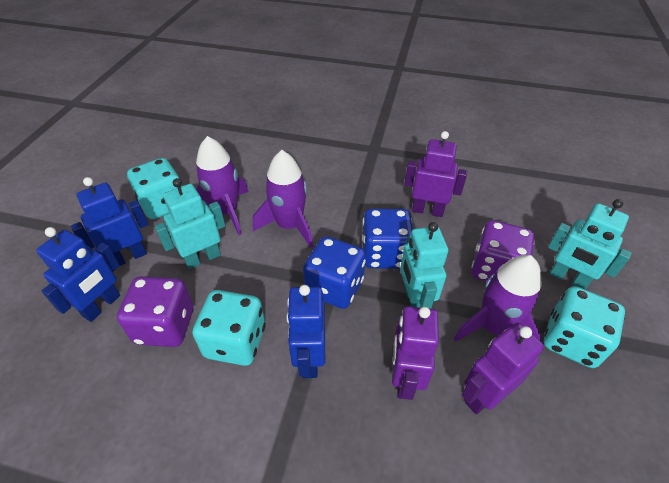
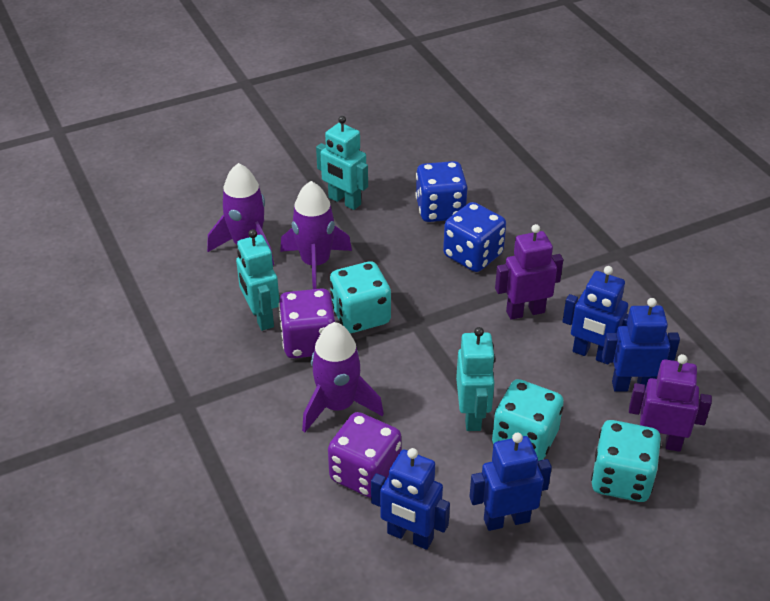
blue robot: 3 -> 4
purple robot: 3 -> 2

